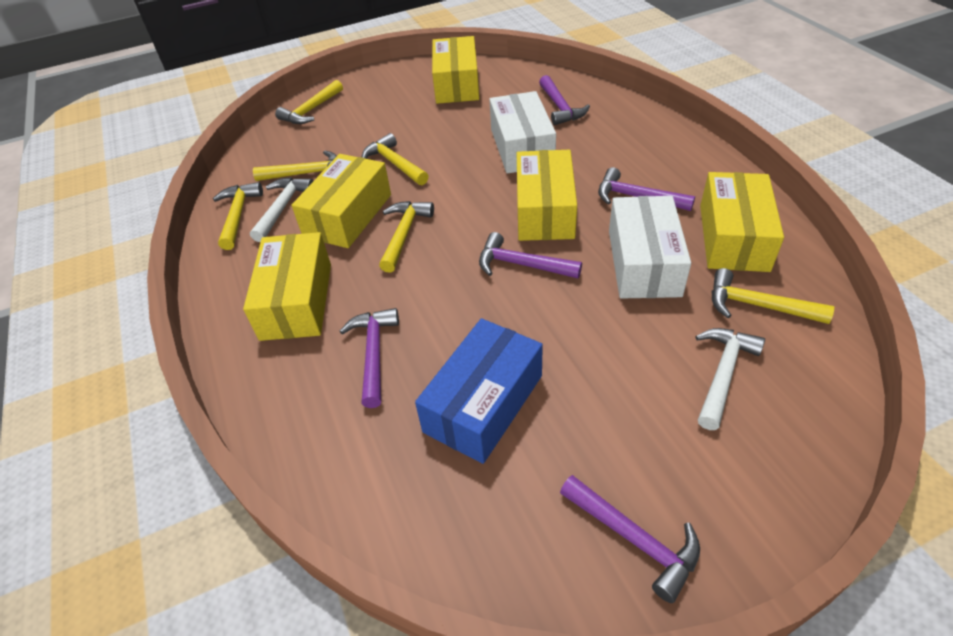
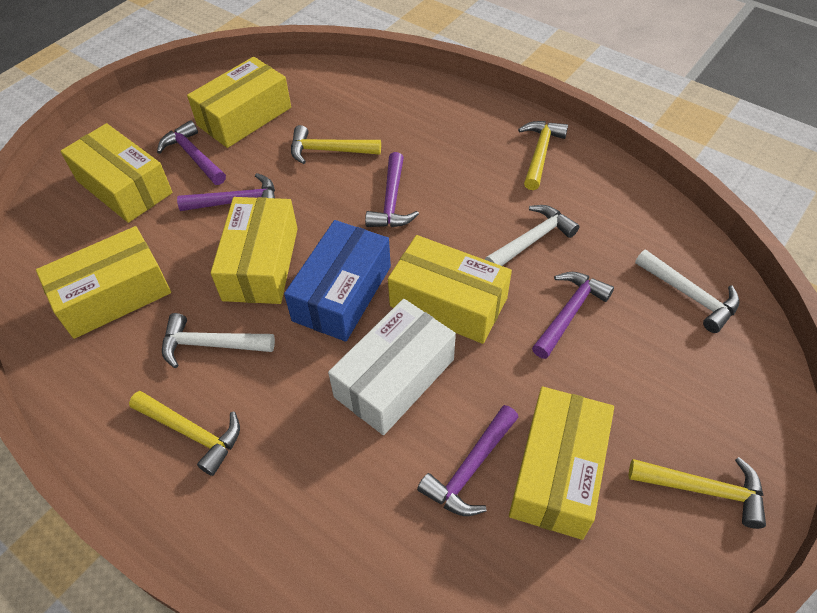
white box: 2 -> 1
white hammer: 2 -> 3
yellow box: 5 -> 6
yellow hammer: 6 -> 4

